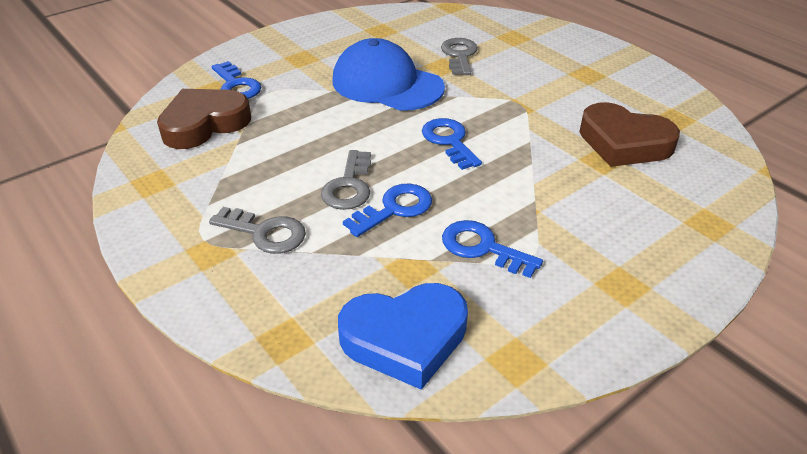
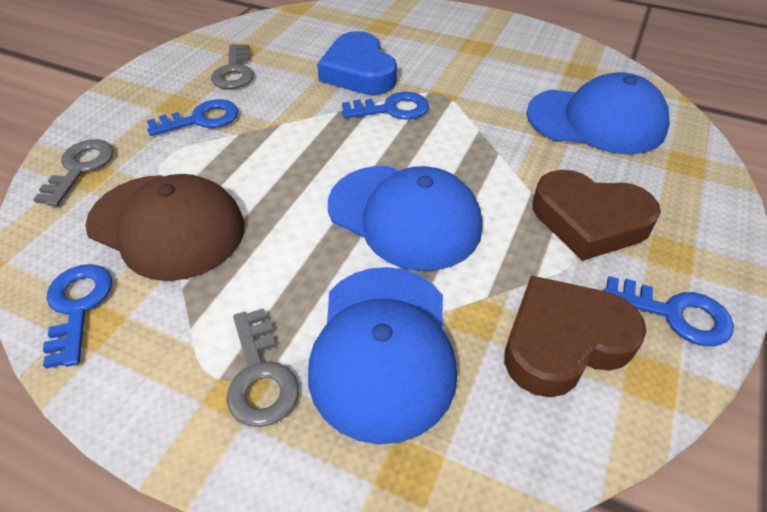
blue cap: 1 -> 3
brown cap: 0 -> 1

